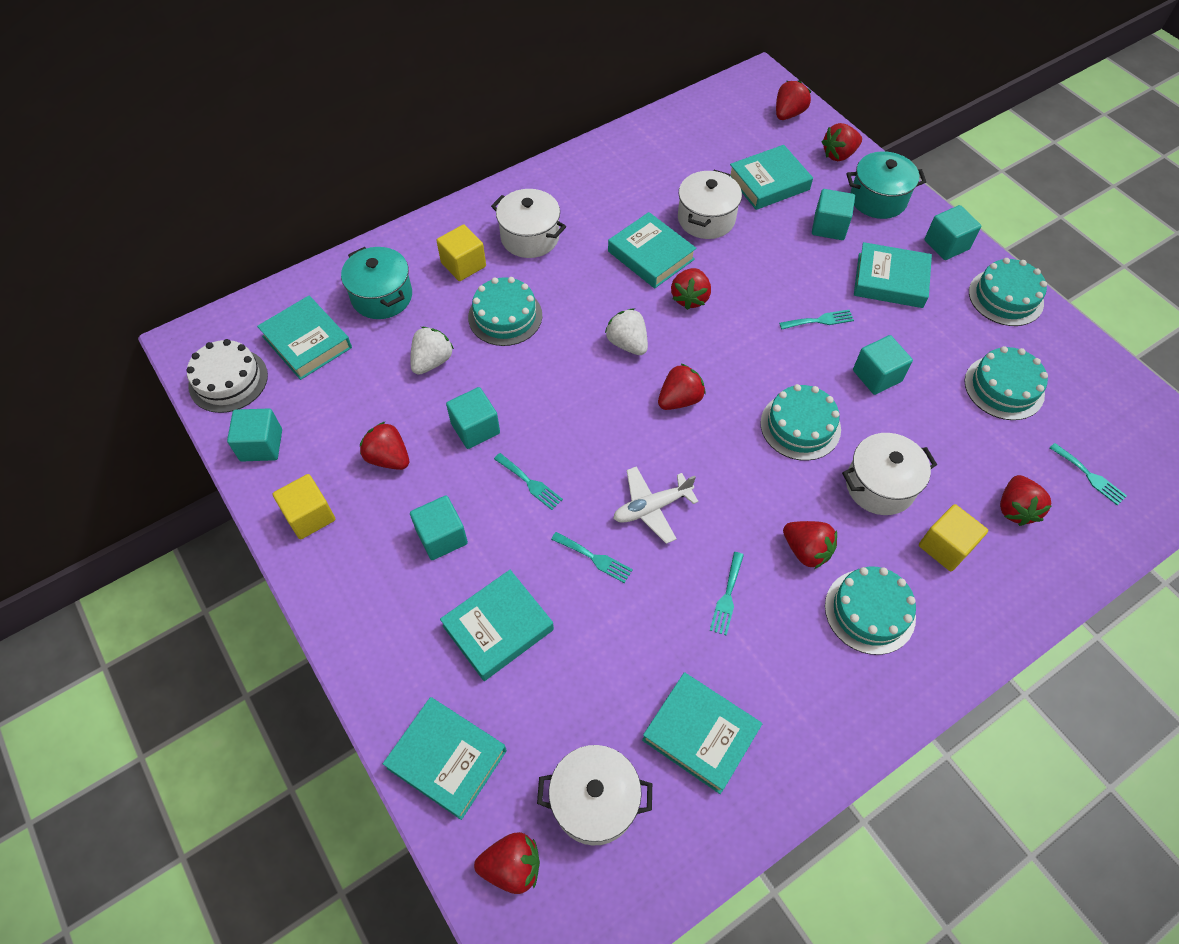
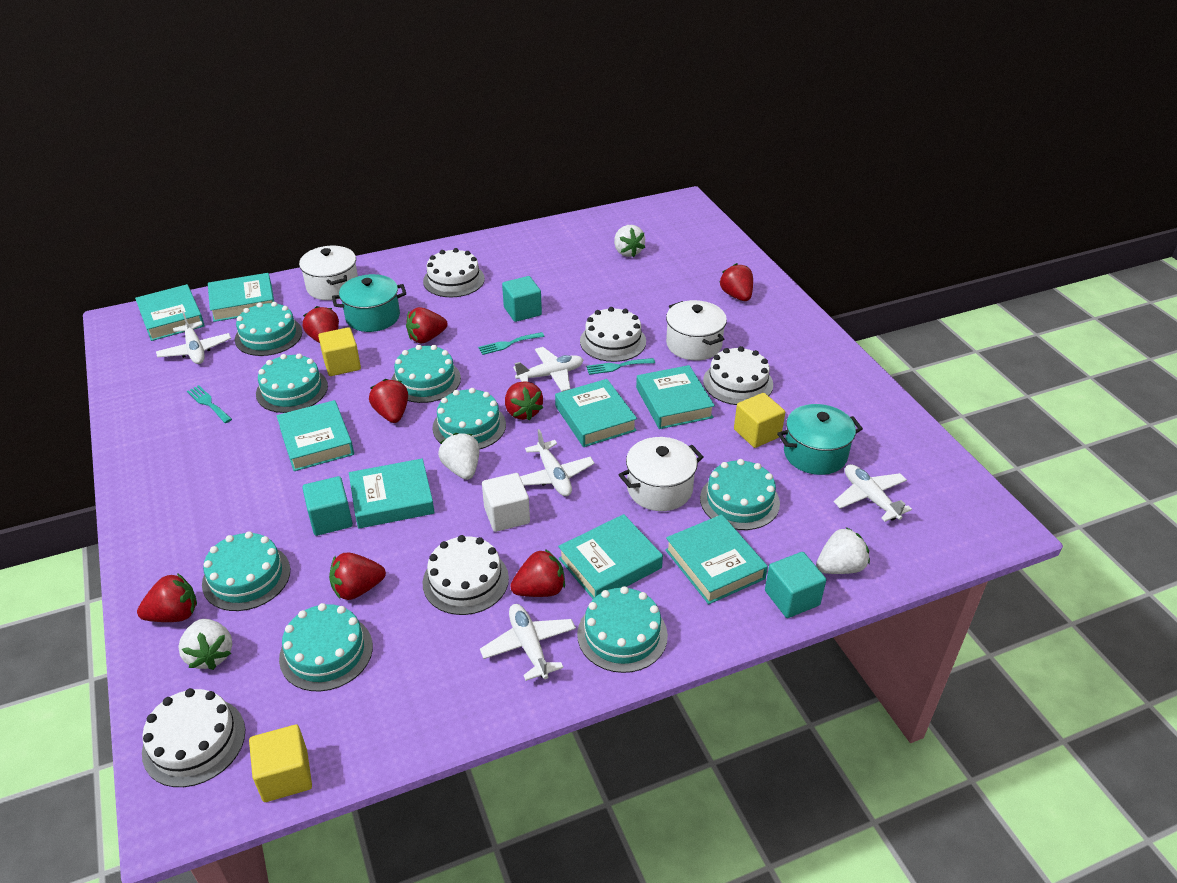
turquoise book: 7 -> 8
turquoise cake: 5 -> 8
turquoise cube: 6 -> 3
turquoise fork: 5 -> 3
white cake: 1 -> 5
white cube: 0 -> 1
white plane: 1 -> 5
white pot: 4 -> 3
white strawberry: 2 -> 4

